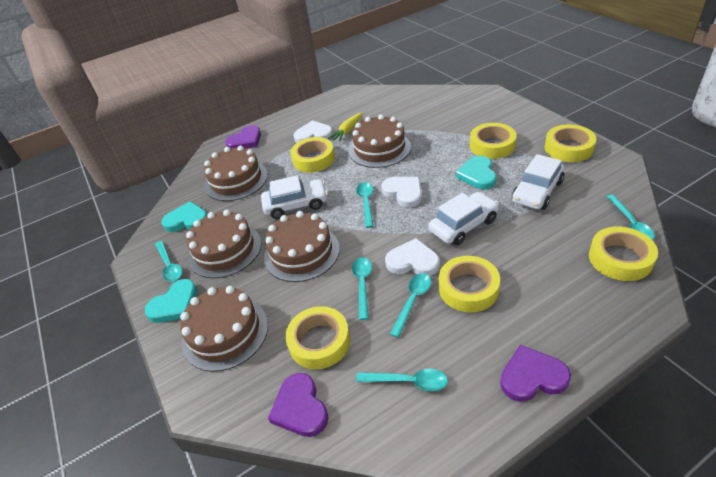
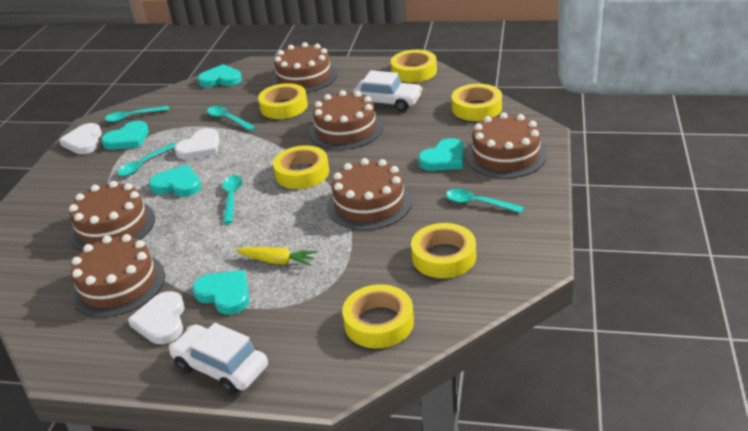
brown cake: 5 -> 6
purple heart: 3 -> 0
turquoise heart: 3 -> 5
turquoise spoon: 6 -> 5
white car: 3 -> 2

